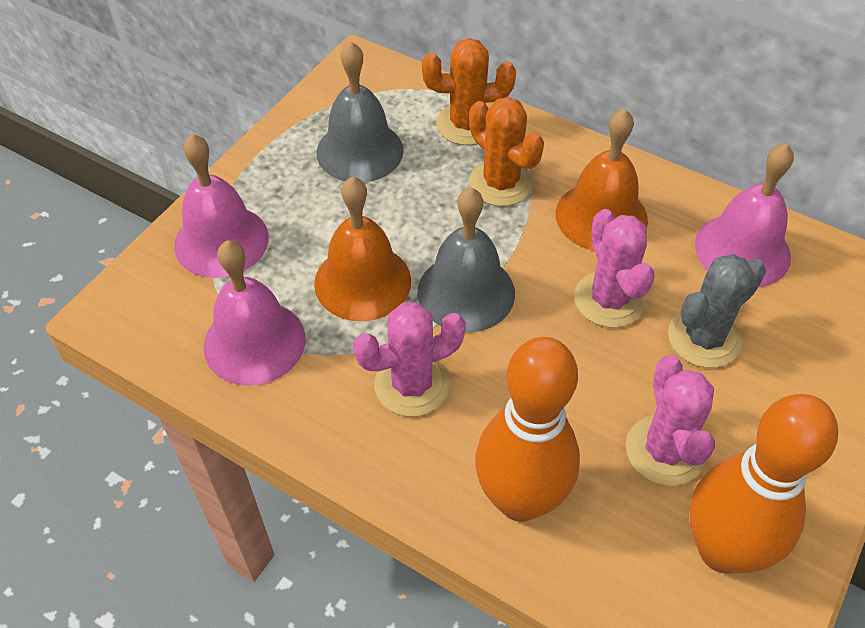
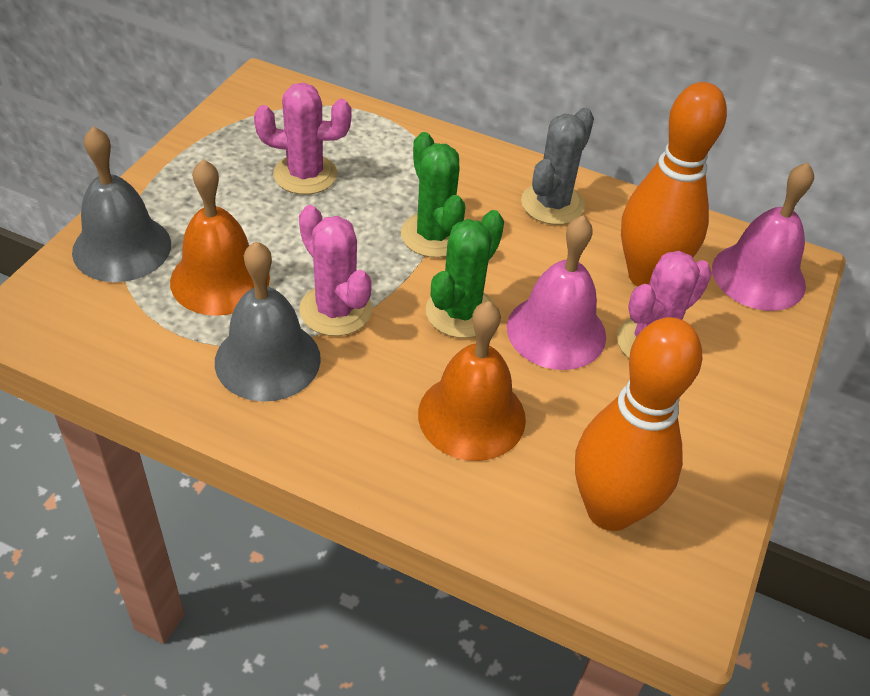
green cactus: 0 -> 2
orange cactus: 2 -> 0
pink bell: 3 -> 2

